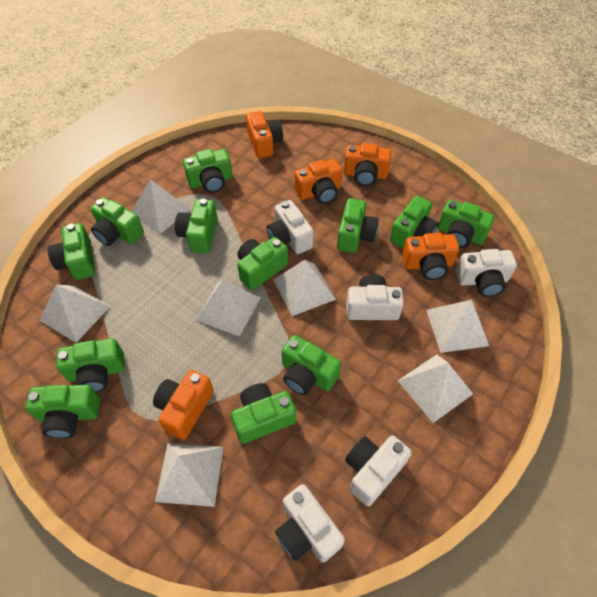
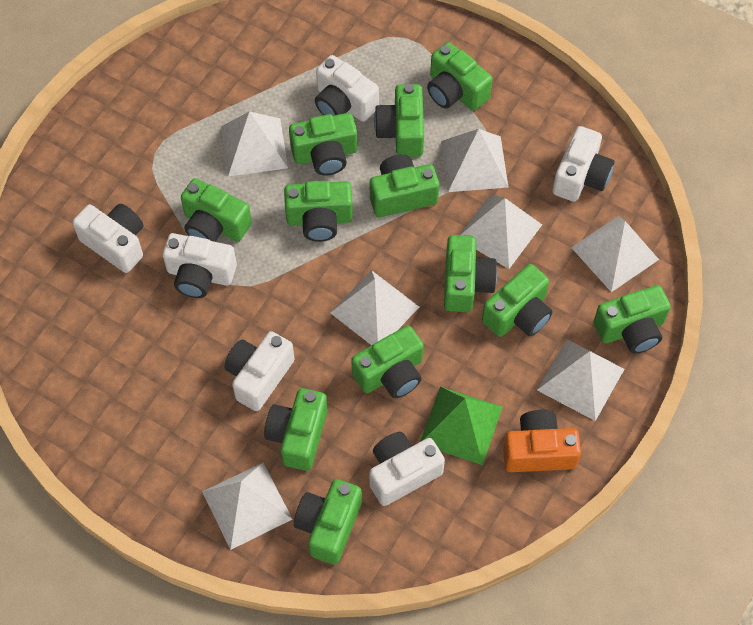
green pyramid: 0 -> 1
orange camera: 5 -> 1
white camera: 5 -> 6

